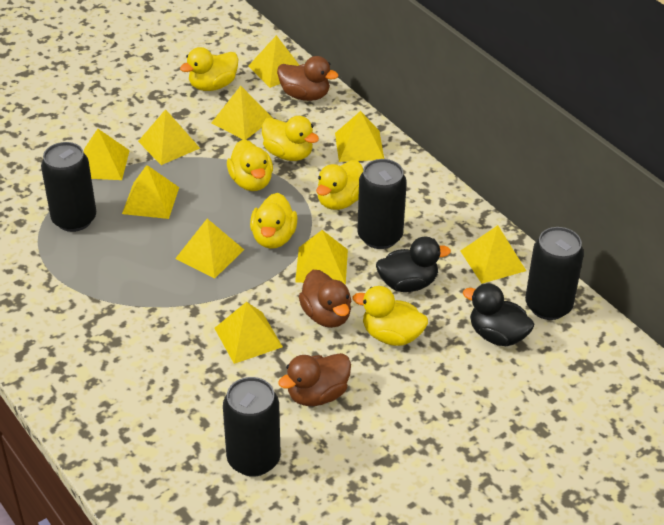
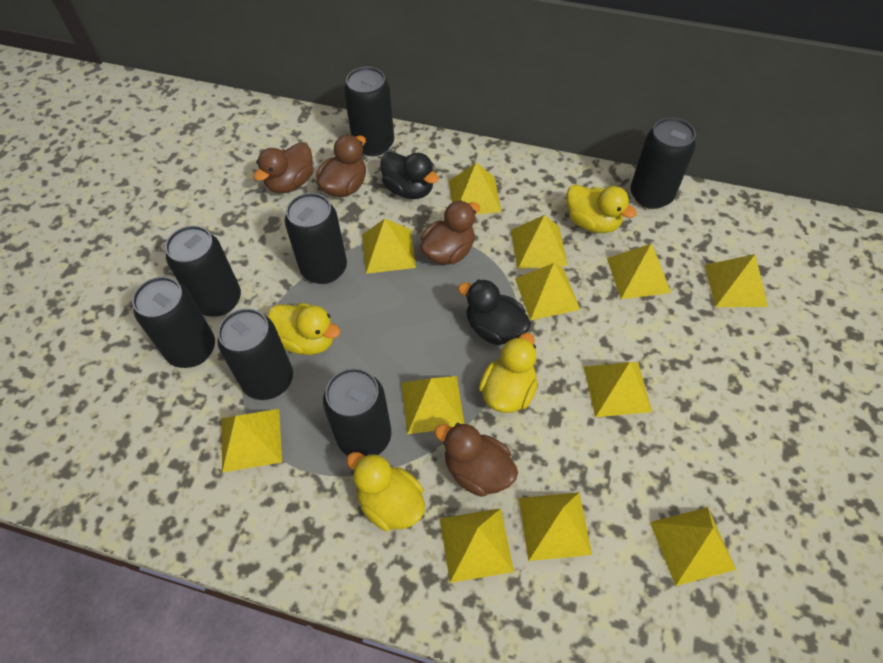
black can: 4 -> 7
brown duck: 3 -> 4
yellow duck: 6 -> 4
yellow pyramid: 10 -> 12

